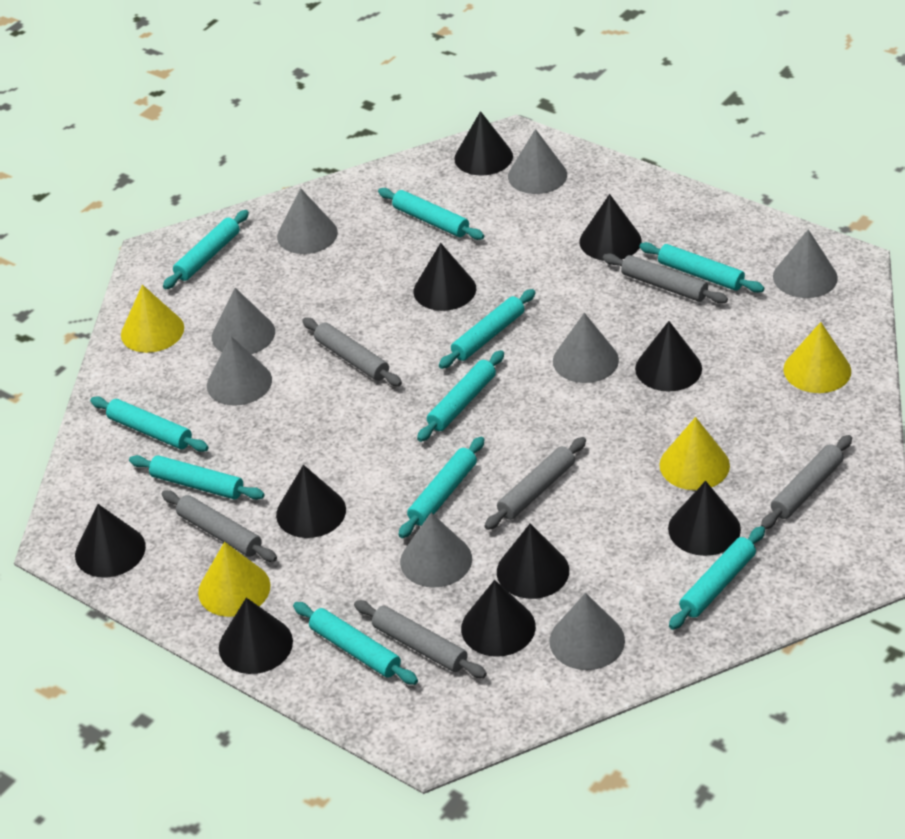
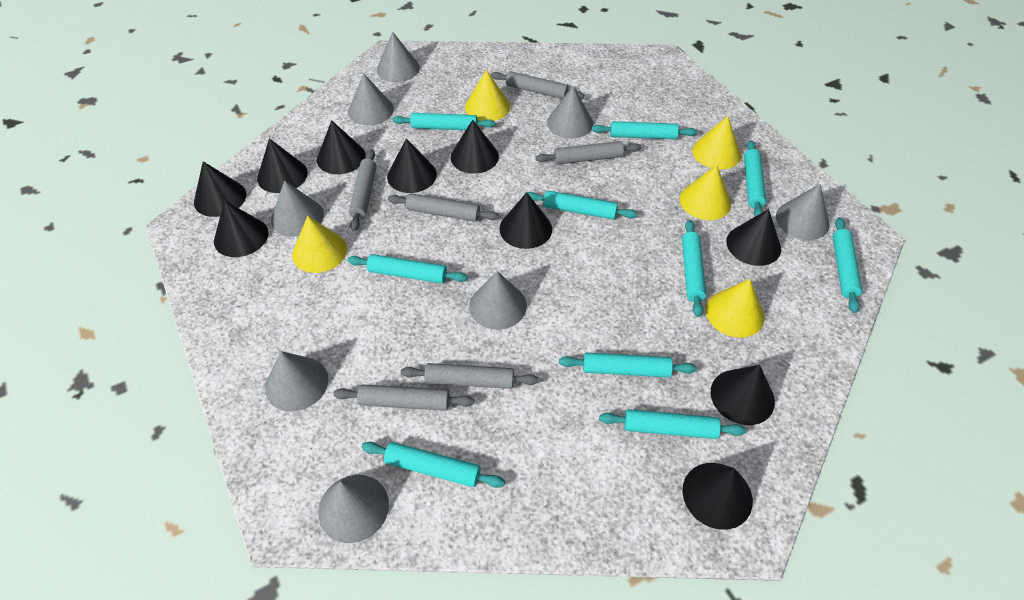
yellow cone: 4 -> 5

